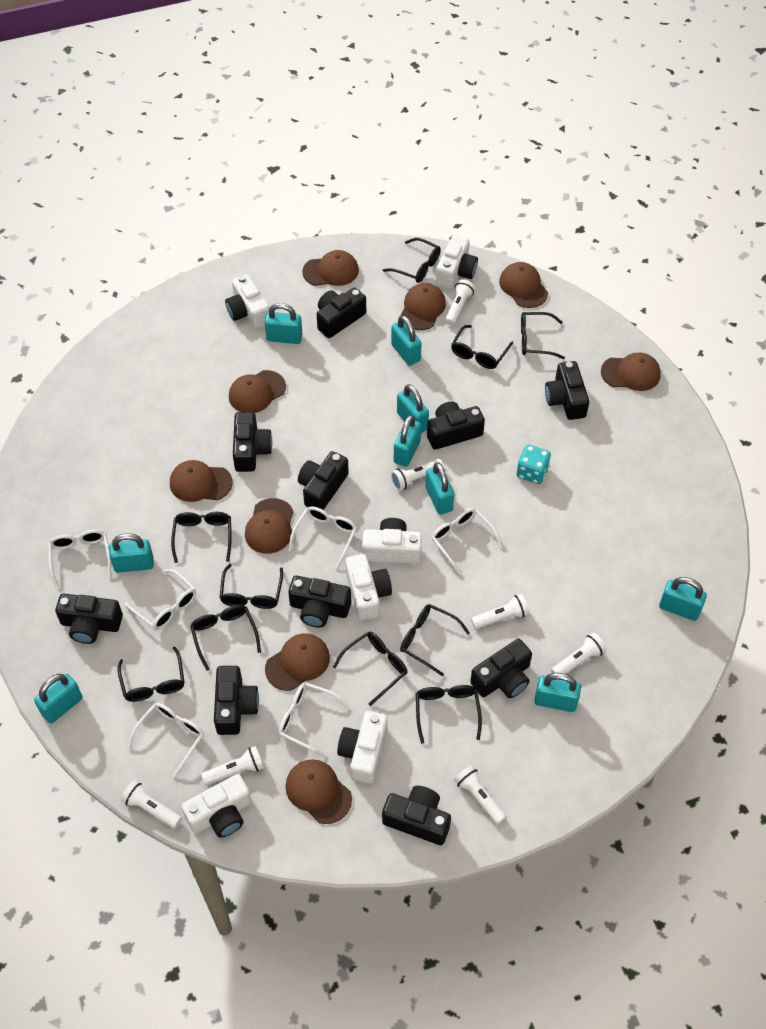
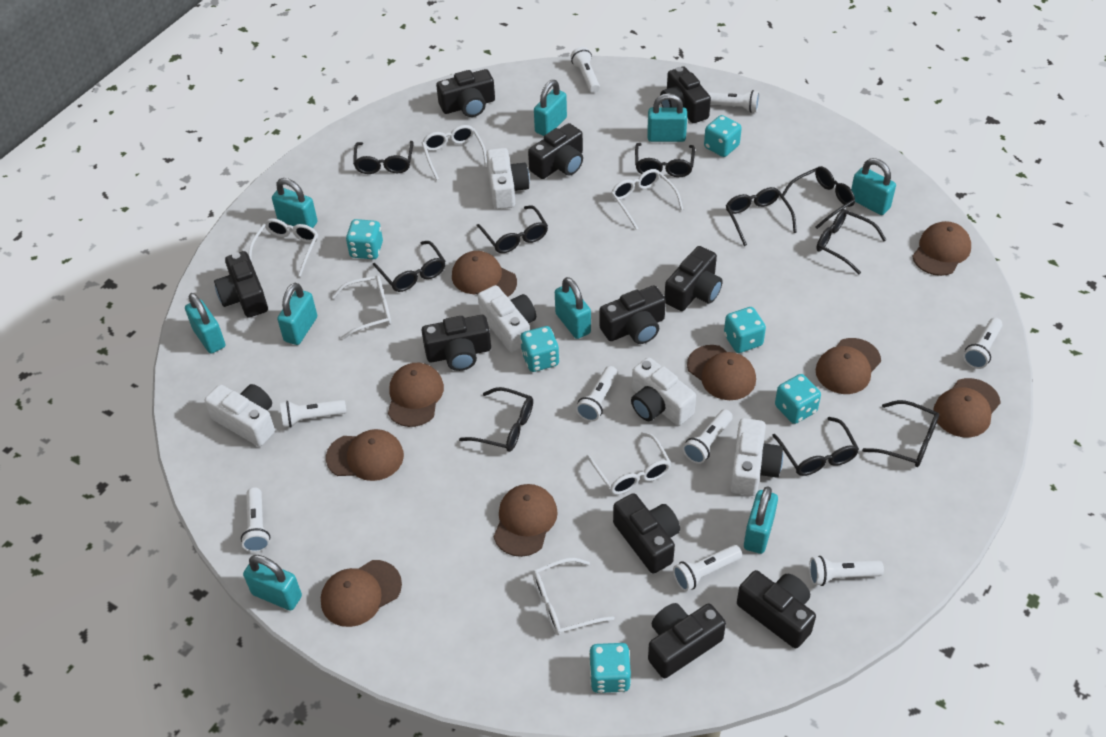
turquoise dice: 1 -> 6
white camera: 6 -> 5
white flashlight: 7 -> 9

